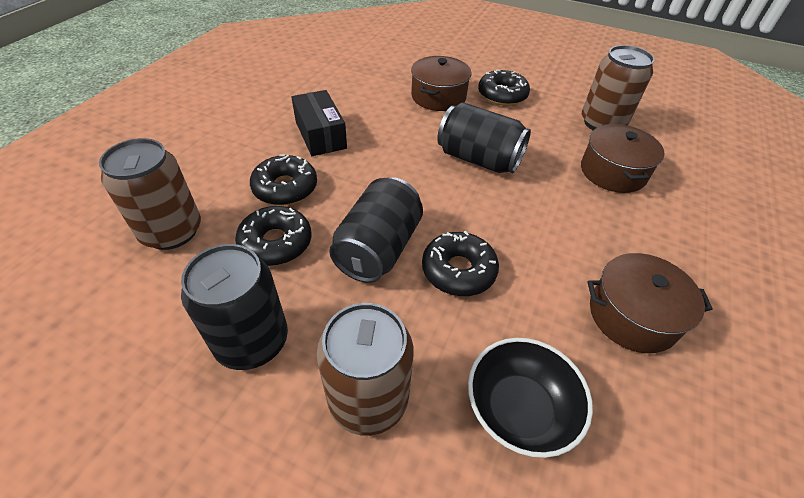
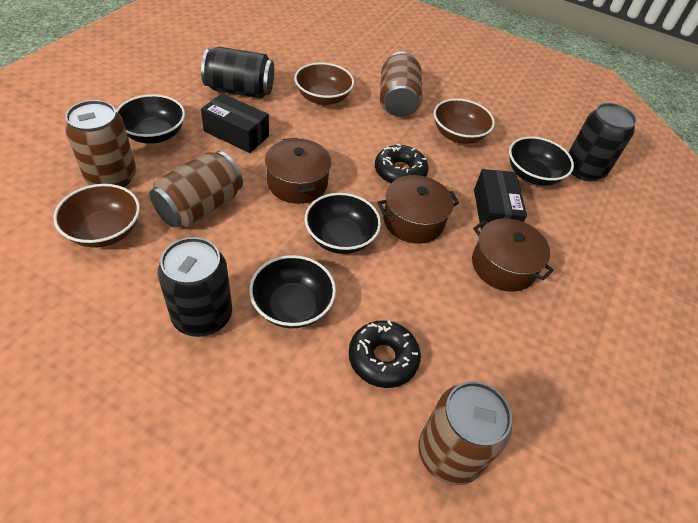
black bowl: 1 -> 4
black box: 1 -> 2
black donut: 4 -> 2
brown bowl: 0 -> 3
brown can: 3 -> 4

